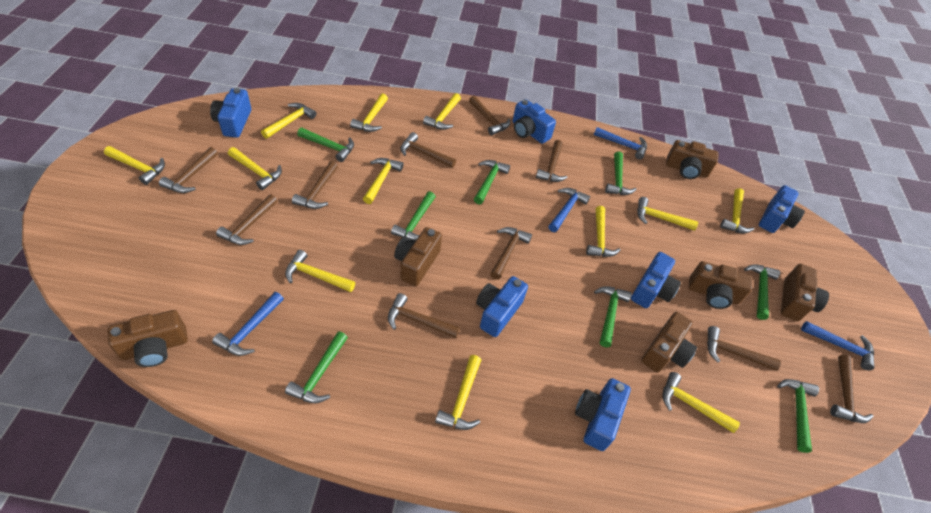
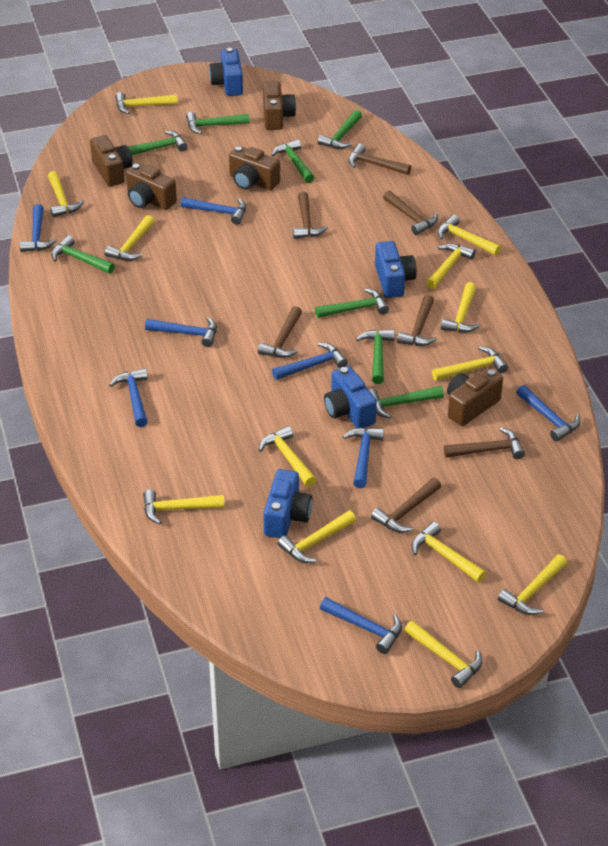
blue camera: 6 -> 4
blue hammer: 4 -> 8
brown camera: 6 -> 5
brown hammer: 10 -> 7
yellow hammer: 12 -> 13

